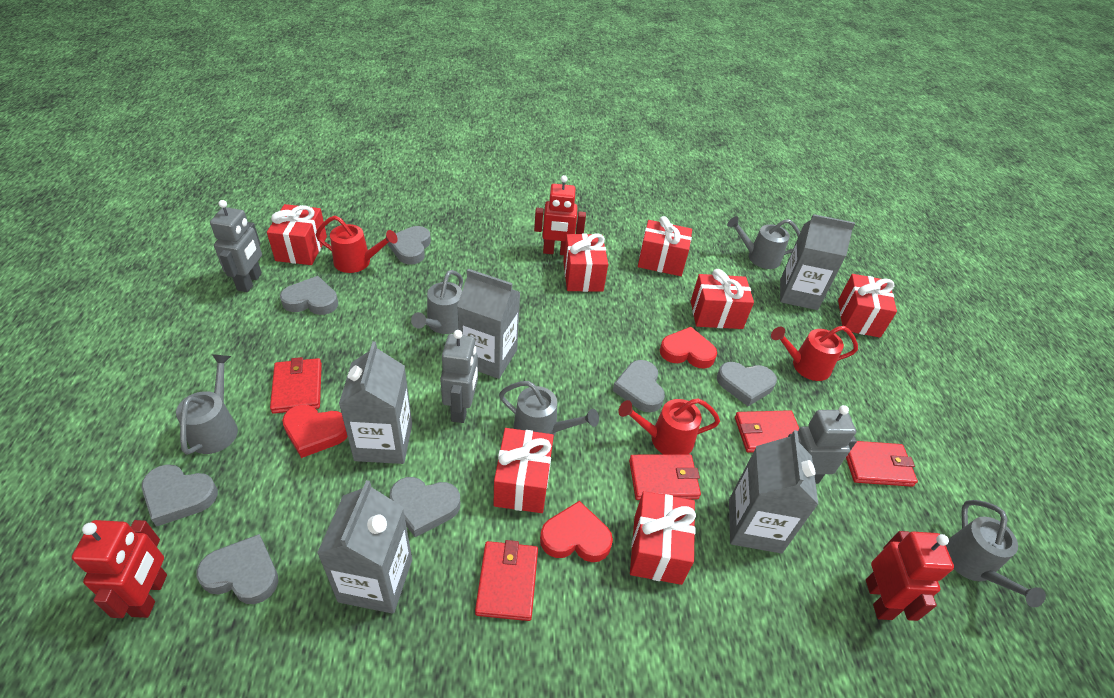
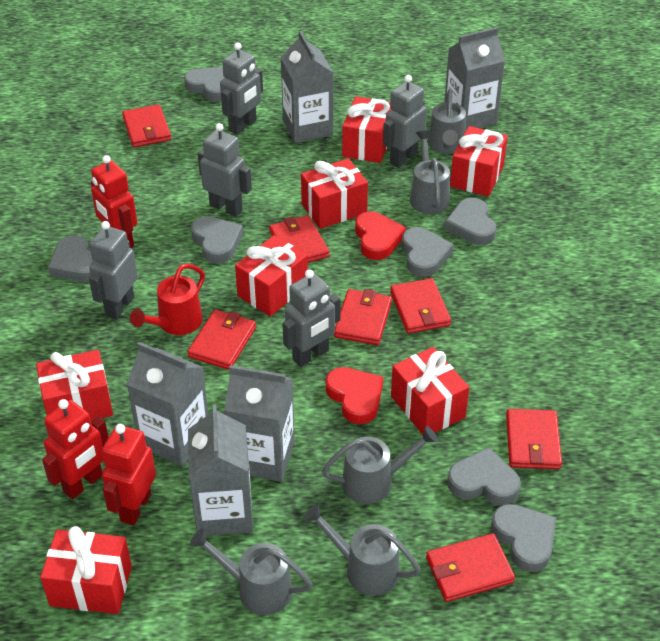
grey robot: 3 -> 5
red heart: 3 -> 2
red wallet: 5 -> 7
red watering can: 3 -> 1

